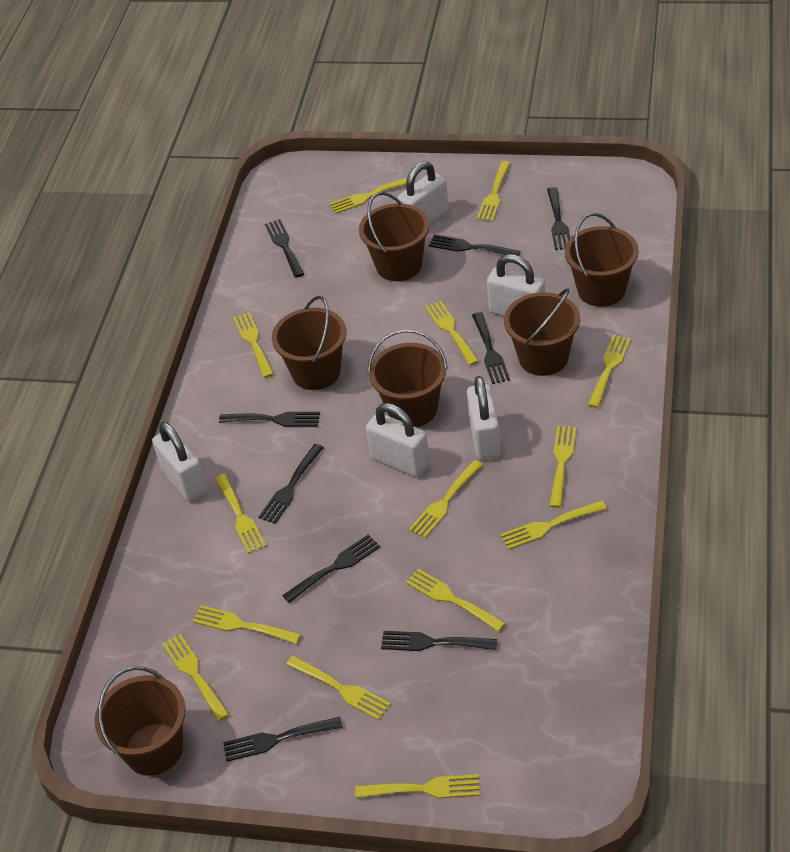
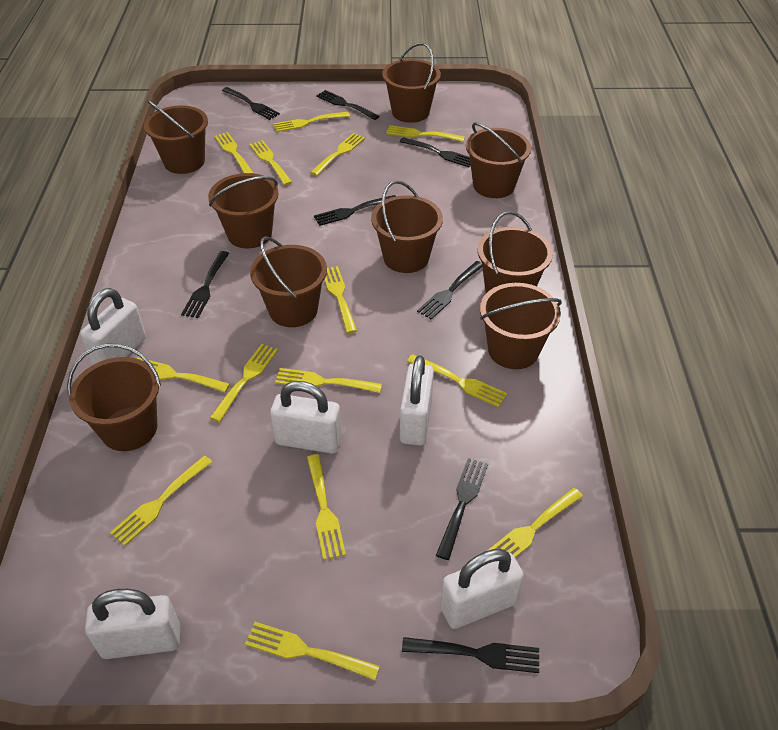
black fork: 9 -> 8
brown bucket: 6 -> 9

